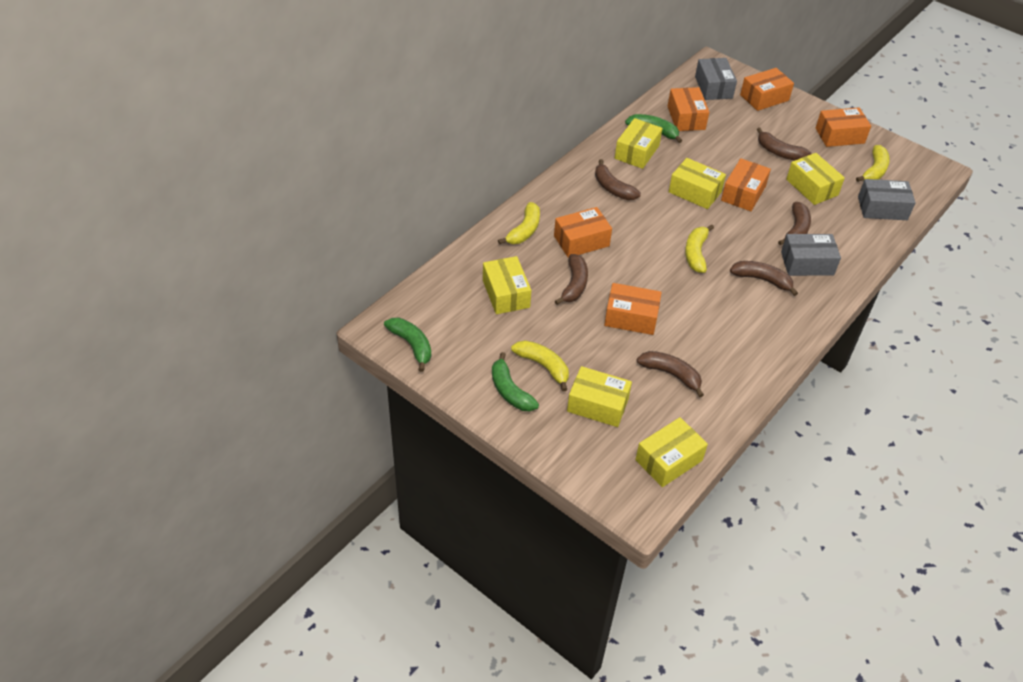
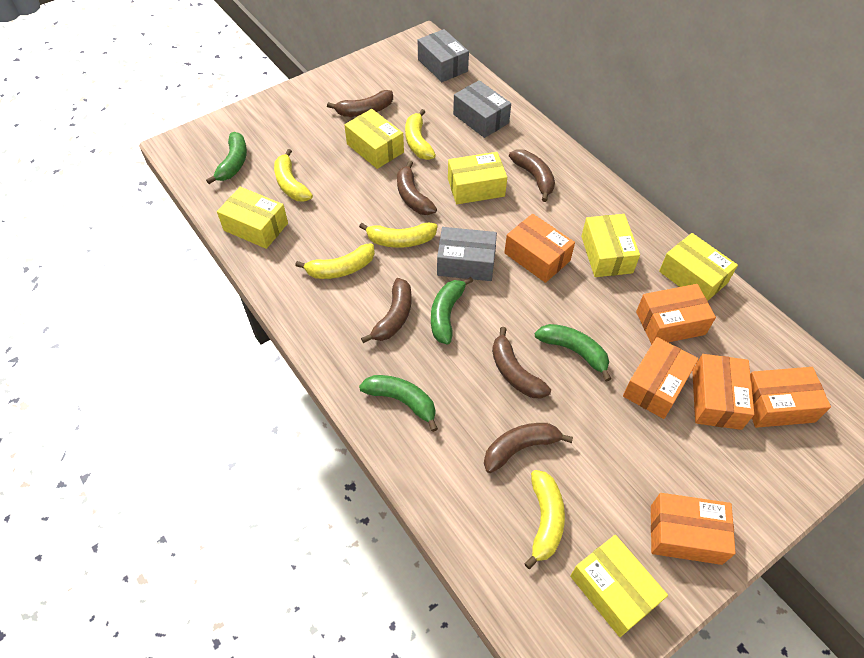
green banana: 3 -> 4
yellow banana: 4 -> 5

